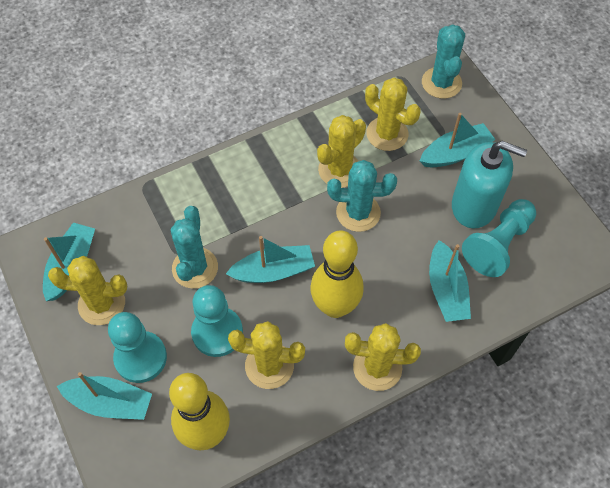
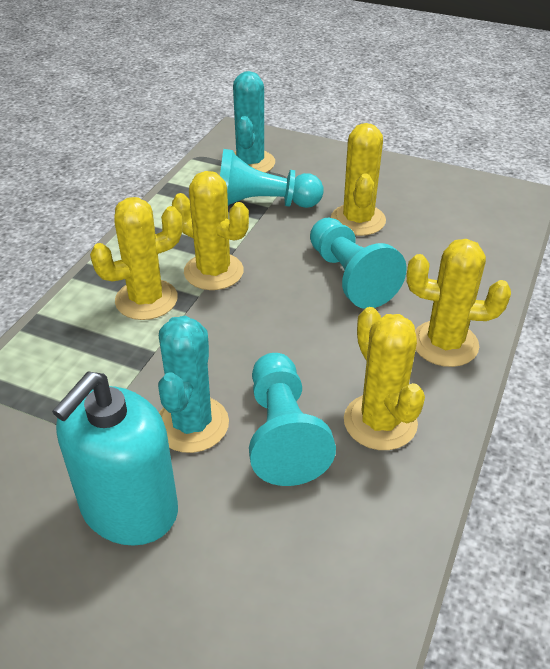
turquoise boat: 5 -> 0
turquoise cactus: 3 -> 2
yellow bowling pin: 2 -> 0

